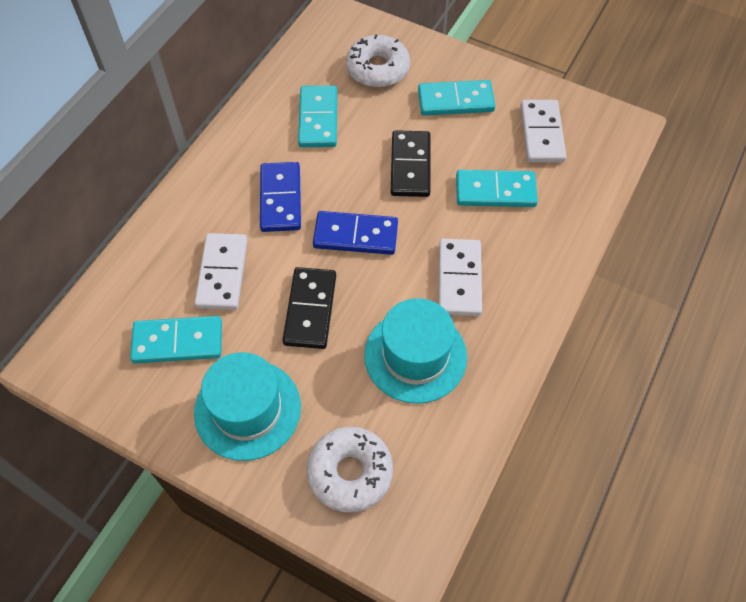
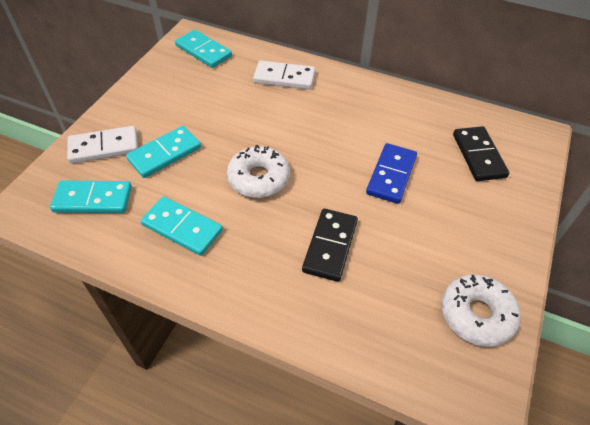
blue domino: 2 -> 1
turquoise hat: 2 -> 0
white domino: 3 -> 2

